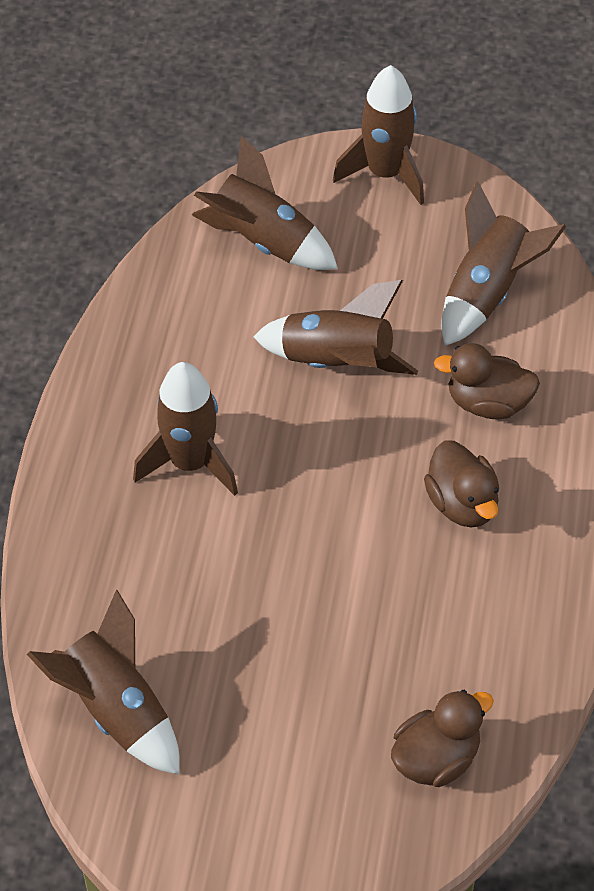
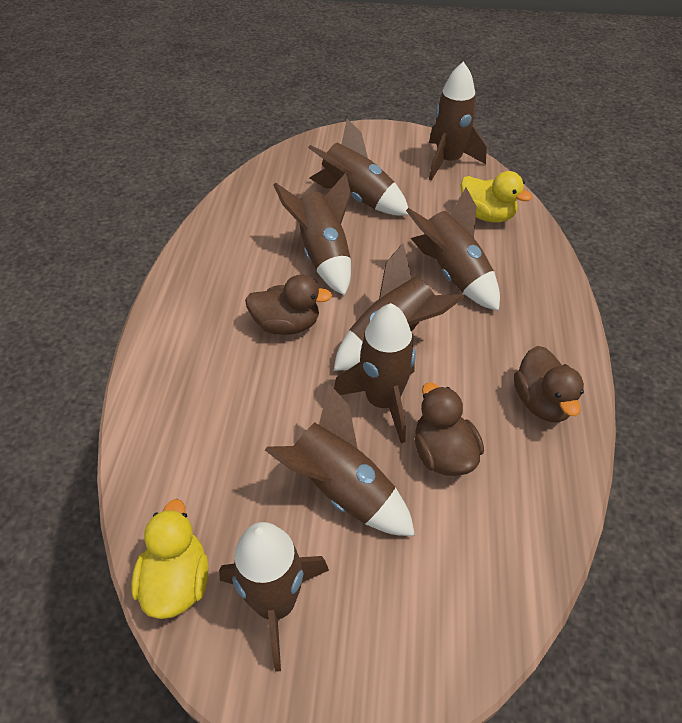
brown rocket: 6 -> 8
yellow duck: 0 -> 2

